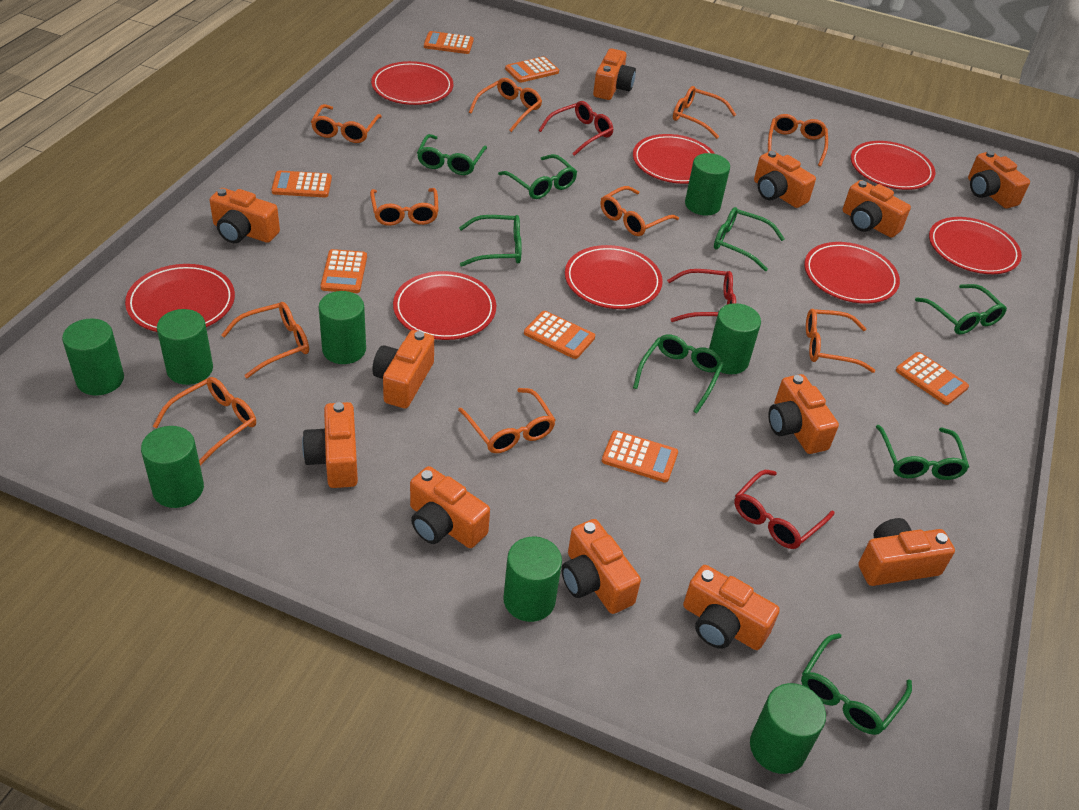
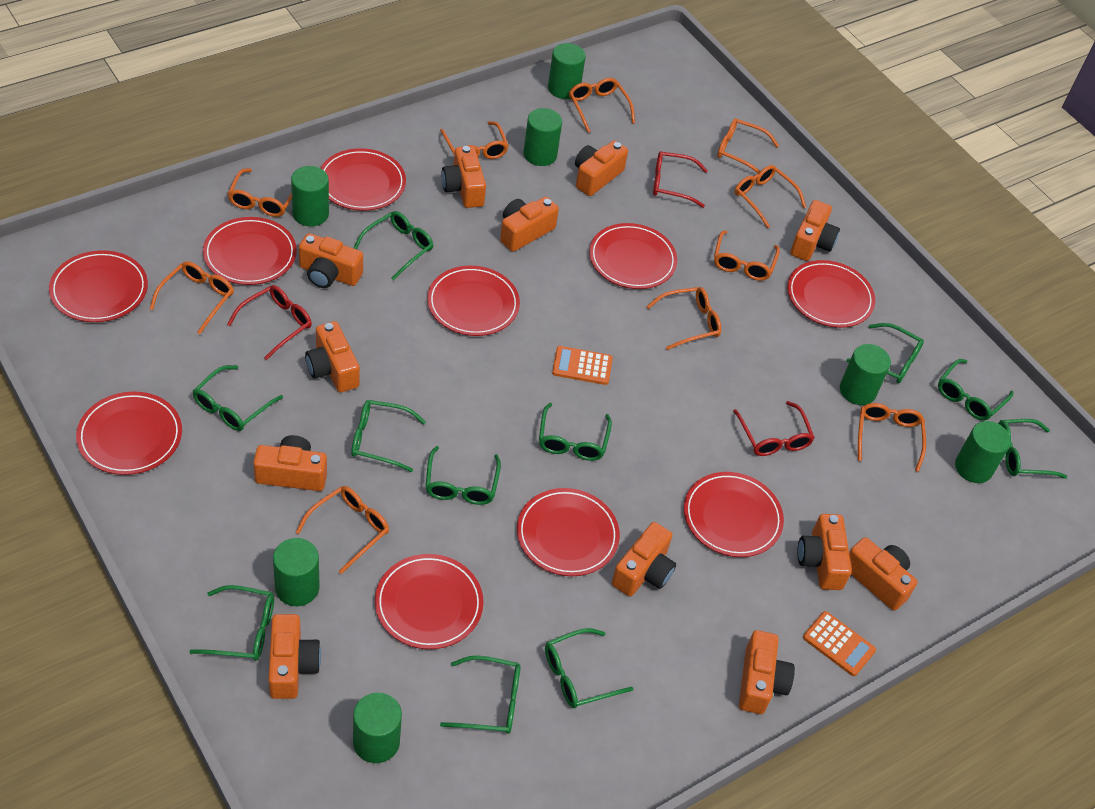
green cylinder: 8 -> 7
green glasses: 8 -> 11
orange calculator: 7 -> 2
red plate: 8 -> 10

